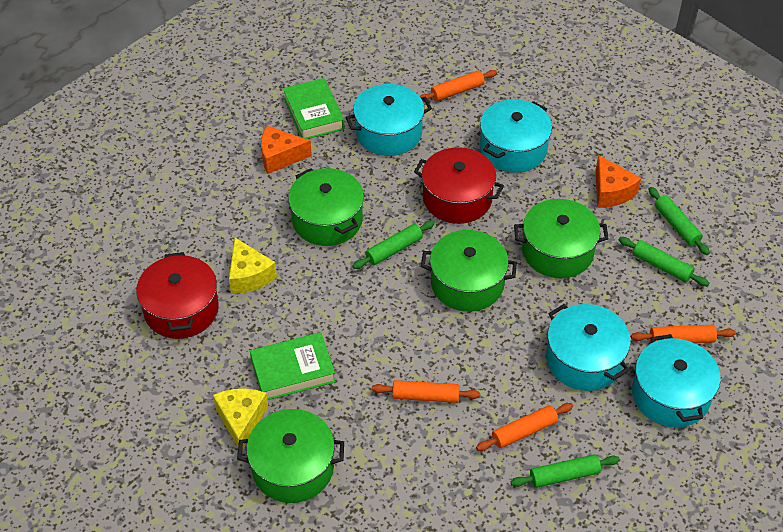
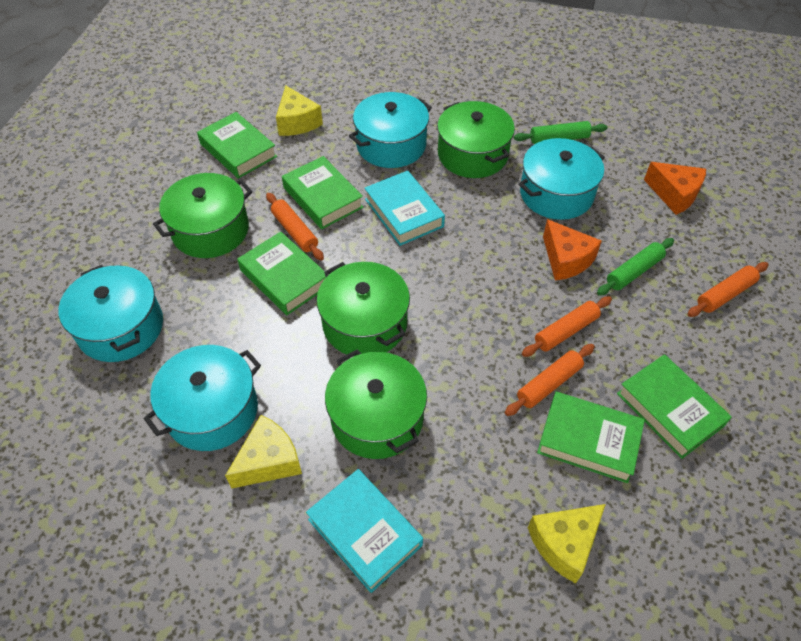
green book: 2 -> 5
green rolling pin: 4 -> 2
red pot: 2 -> 0
turquoise book: 0 -> 2
yellow cheese: 2 -> 3

